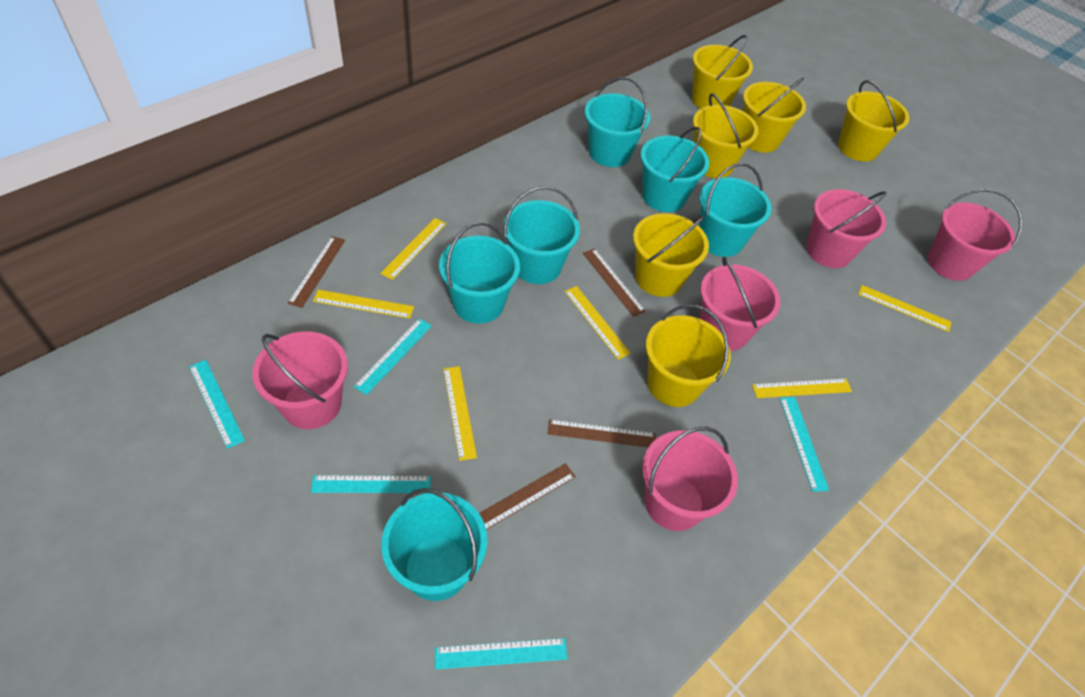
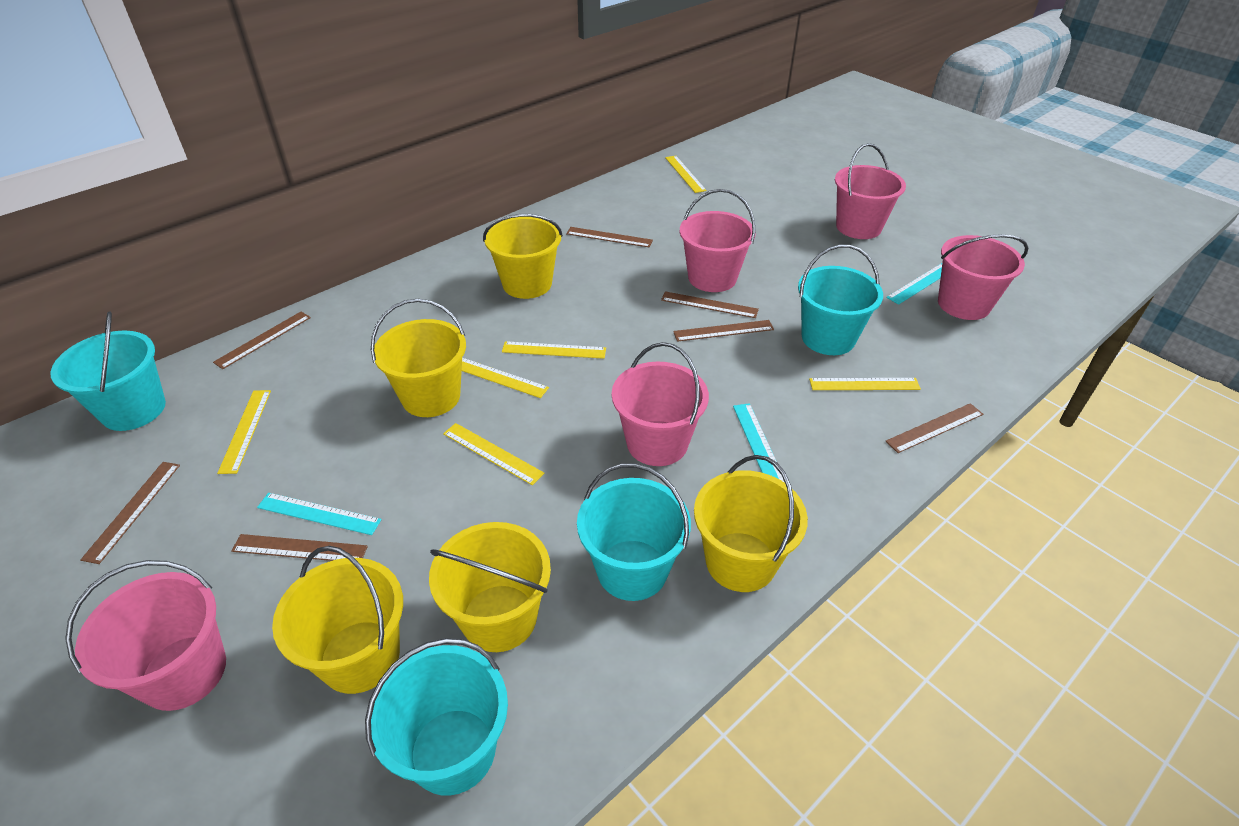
brown ruler: 4 -> 7
turquoise bucket: 6 -> 4
turquoise ruler: 5 -> 3
yellow bucket: 6 -> 5

